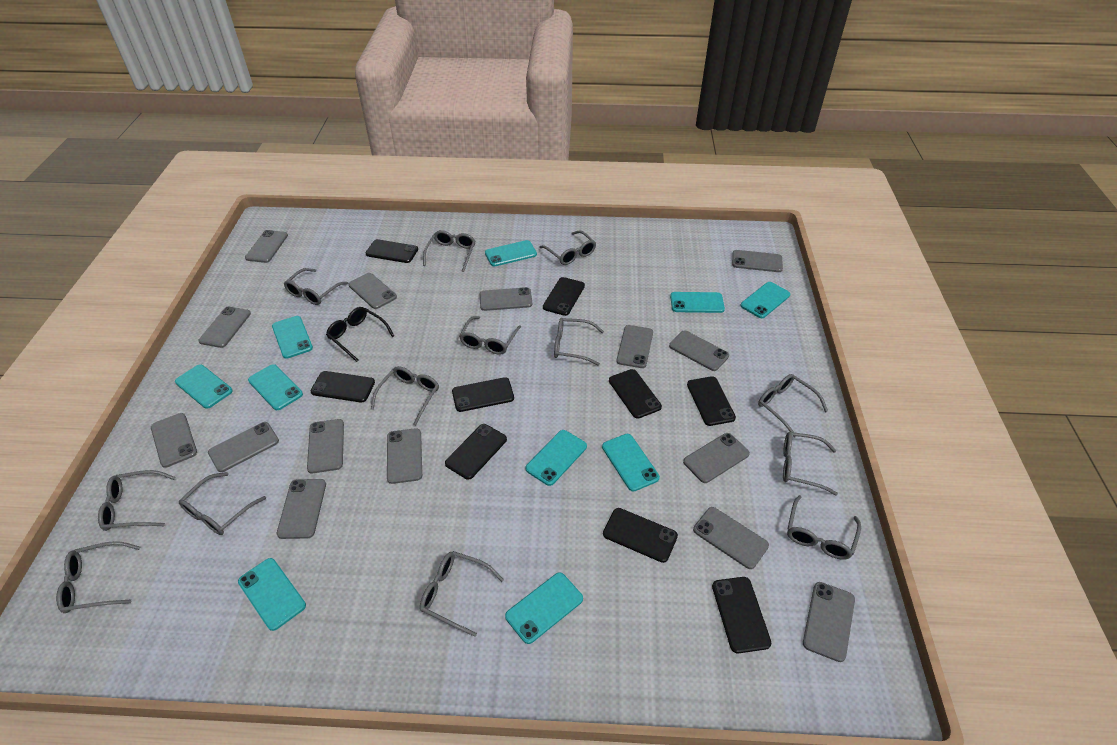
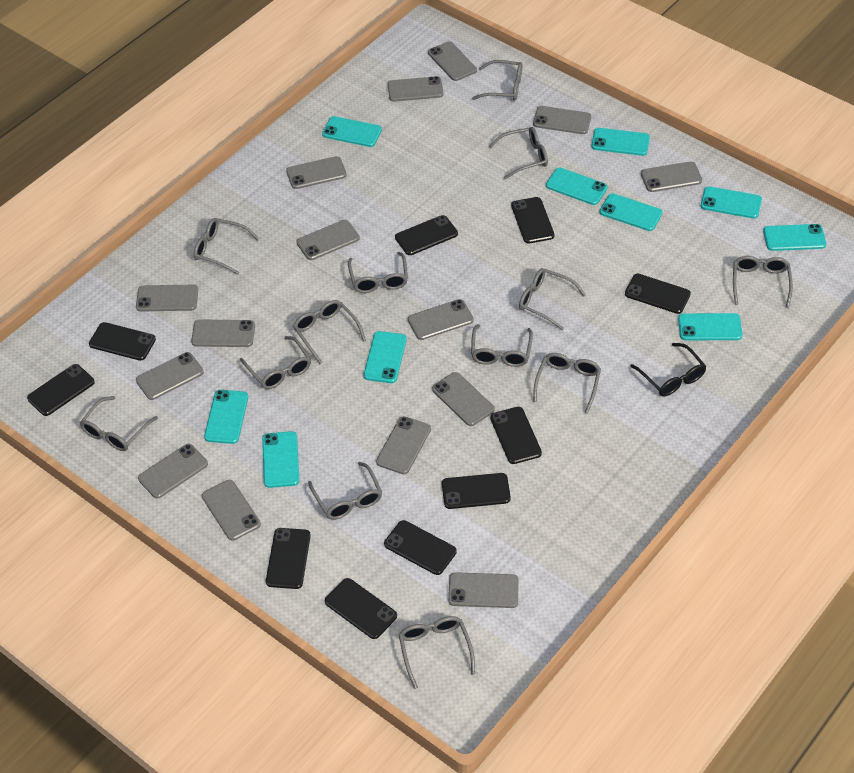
black phone: 9 -> 10

